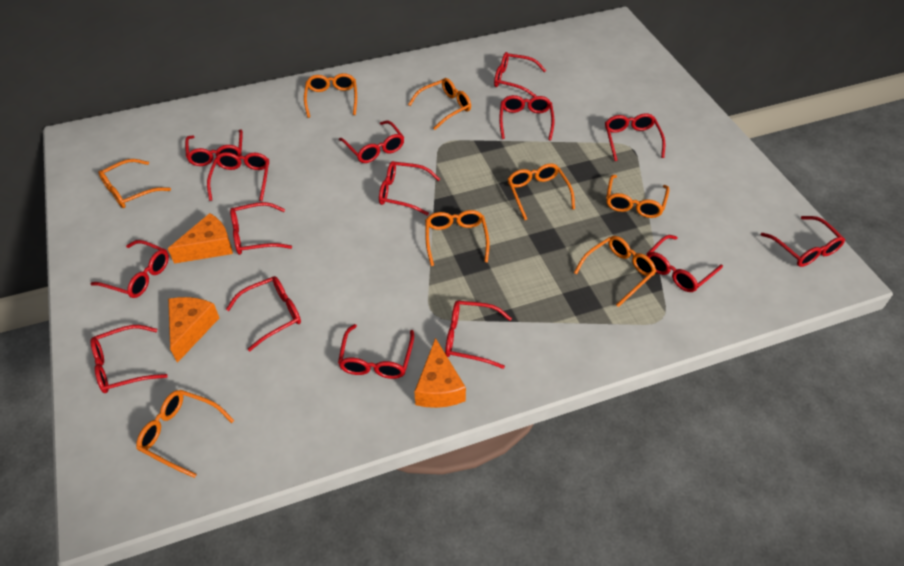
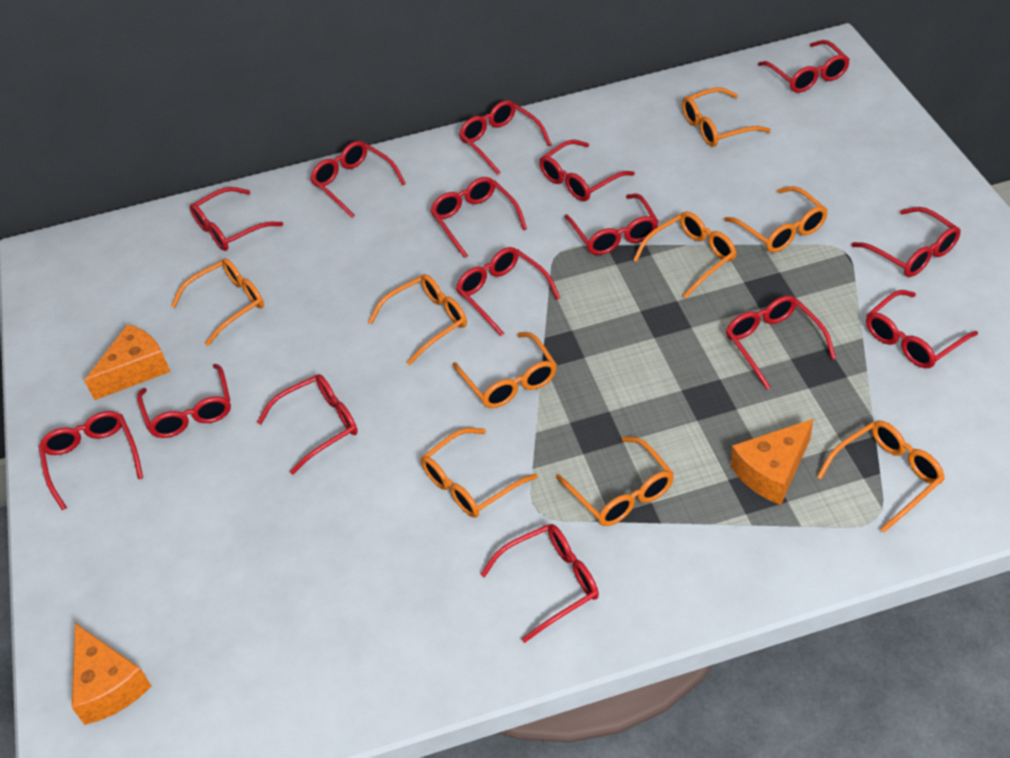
orange glasses: 8 -> 9

